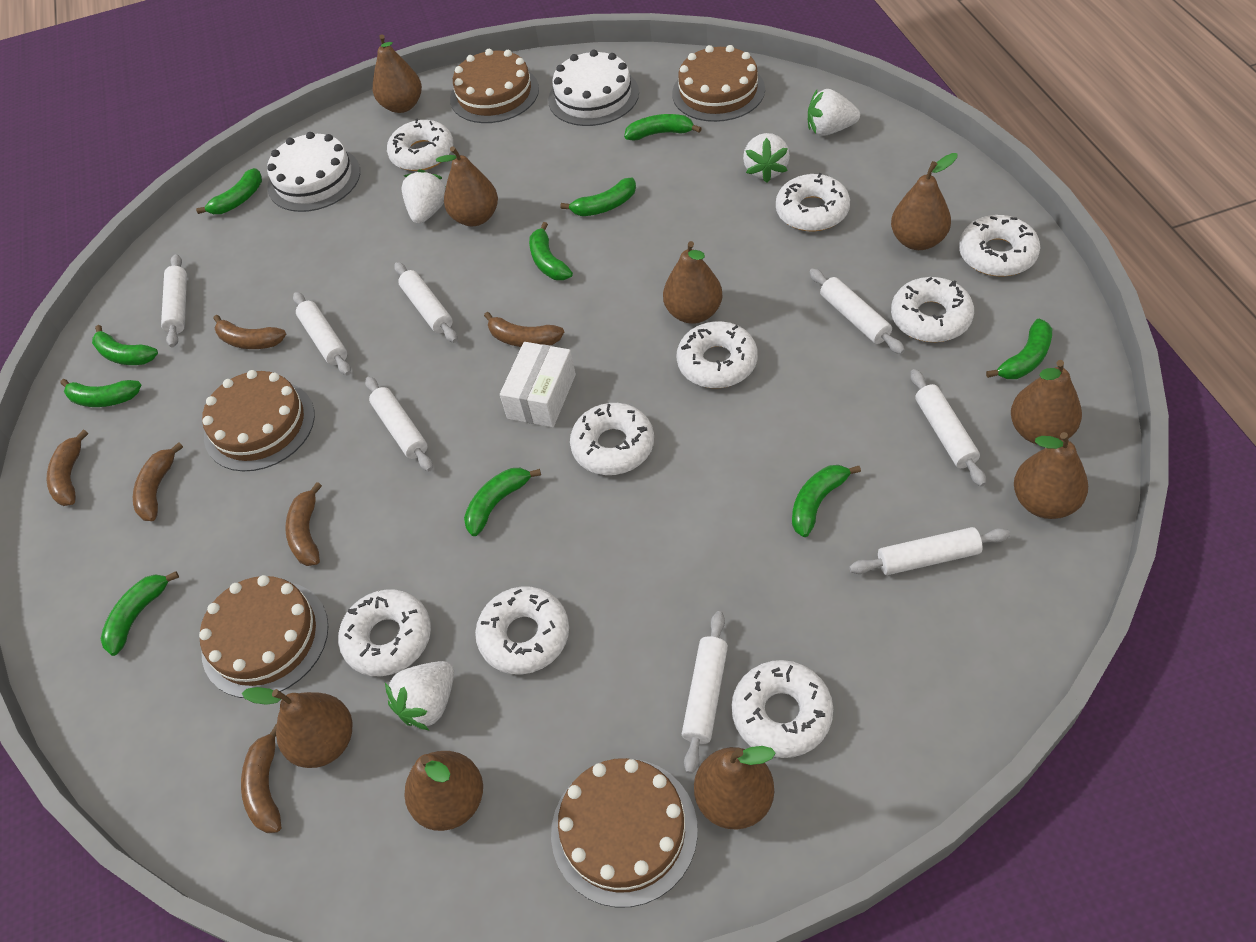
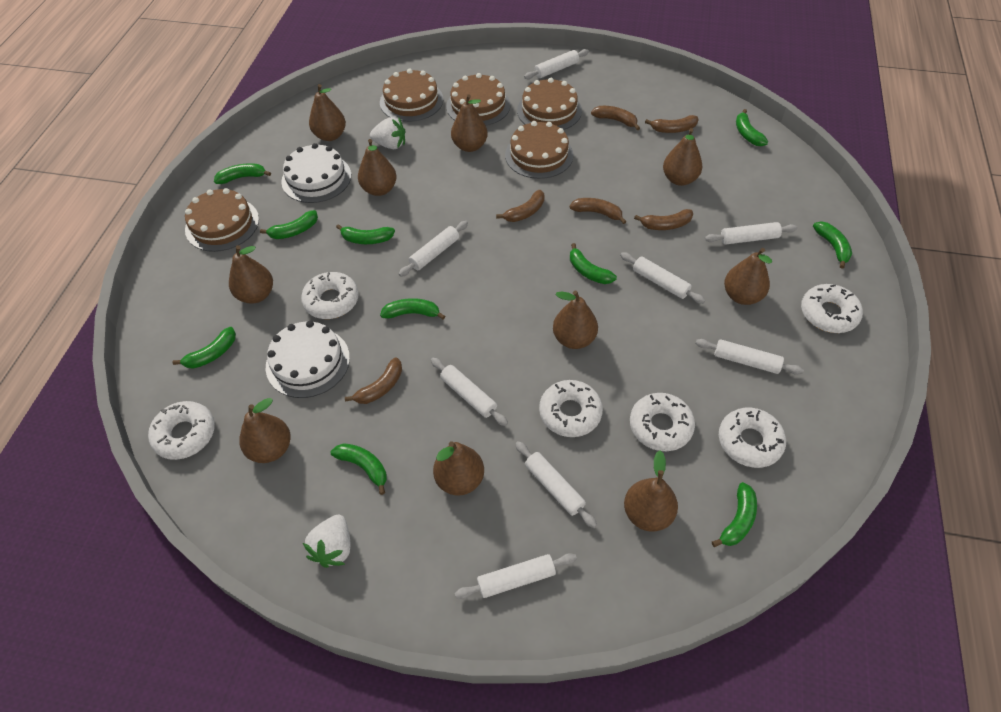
brown pear: 9 -> 10
white box: 1 -> 0
white donut: 9 -> 6
white strawberry: 4 -> 2

